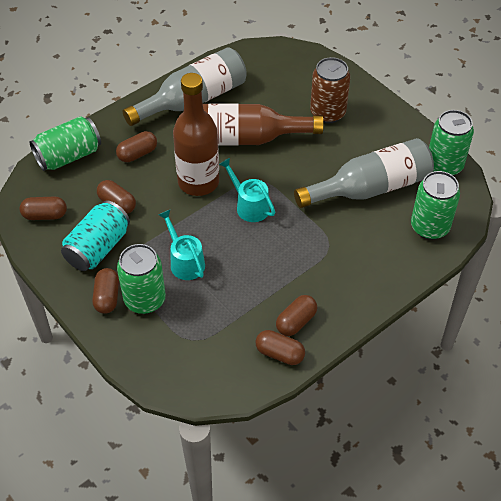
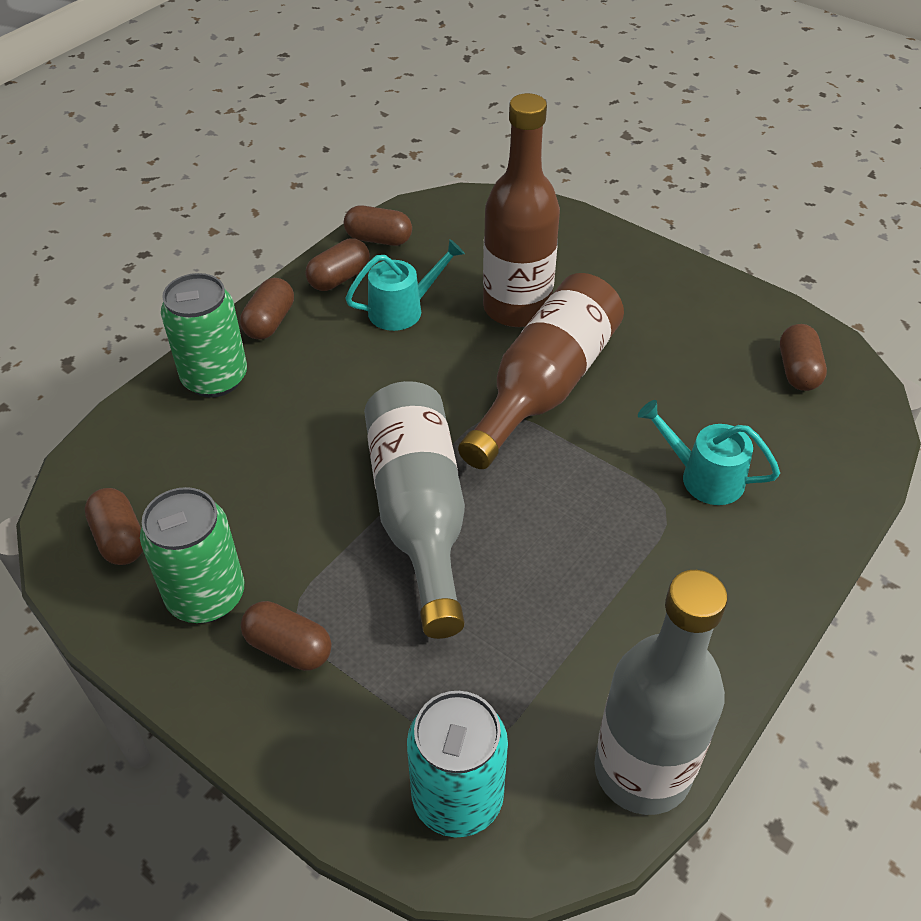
brown can: 1 -> 0
green can: 4 -> 2

